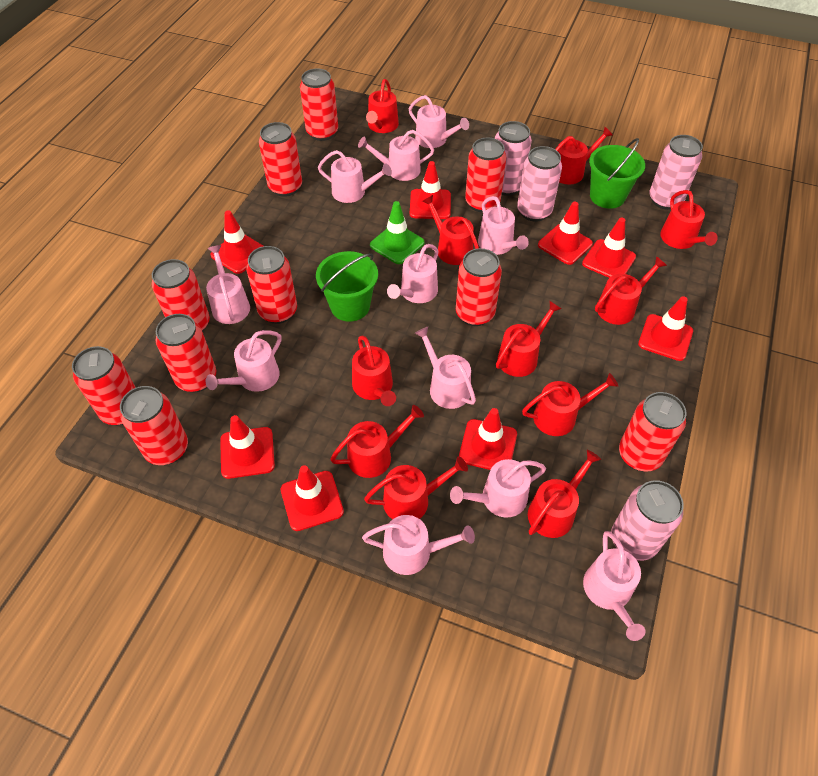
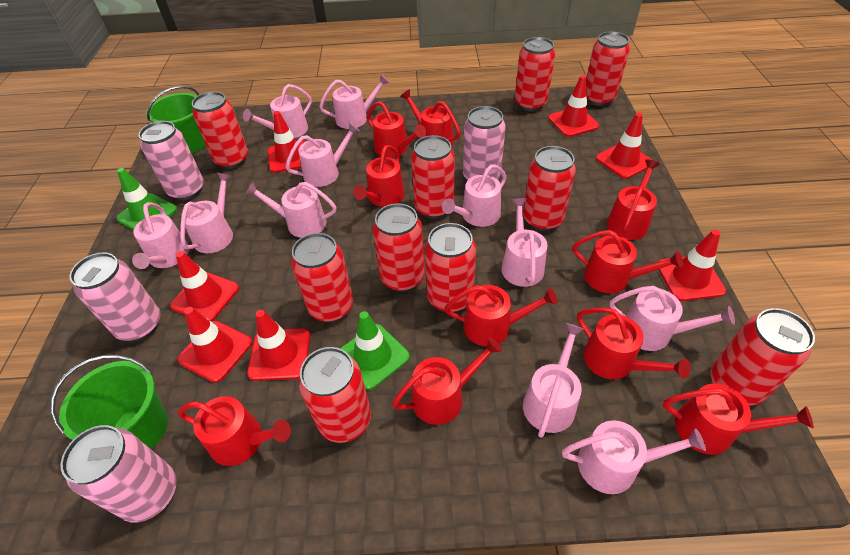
green traffic cone: 1 -> 2
red traffic cone: 8 -> 7
red watering can: 11 -> 10

